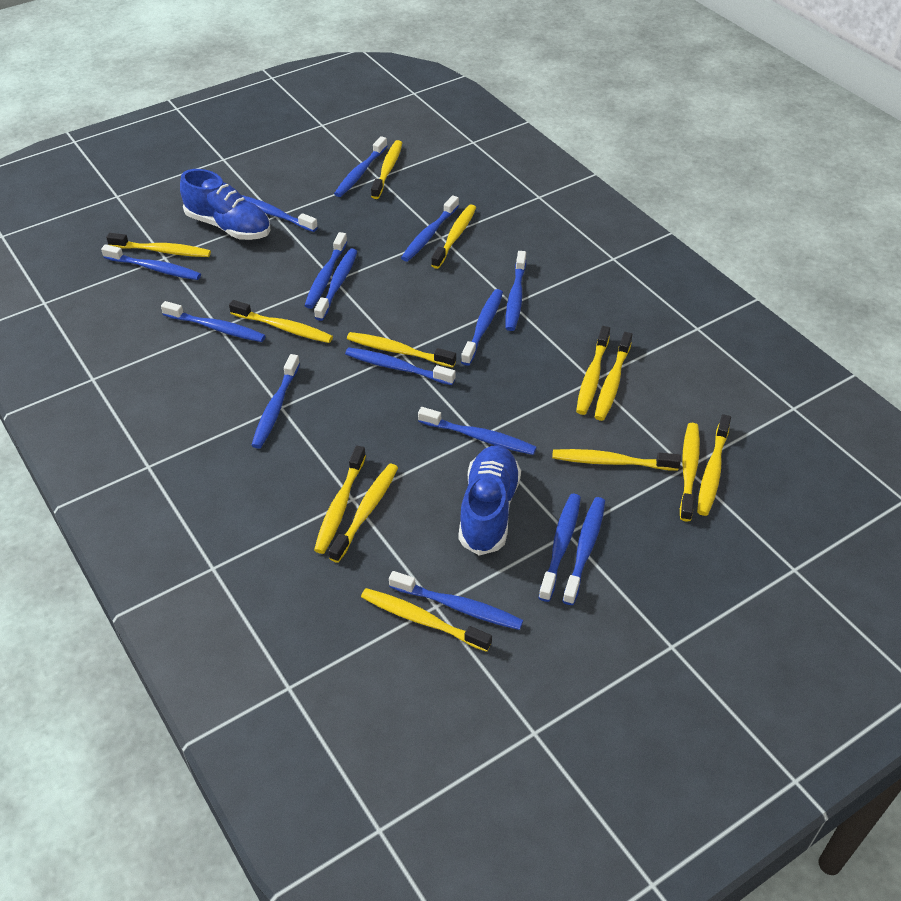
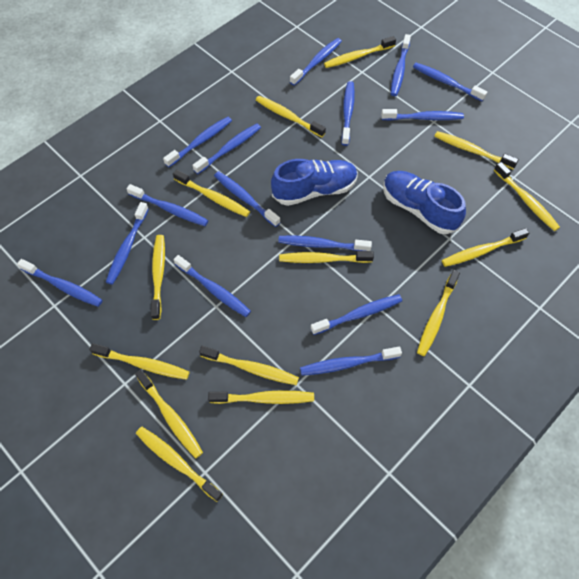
yellow toothbrush: 13 -> 14

